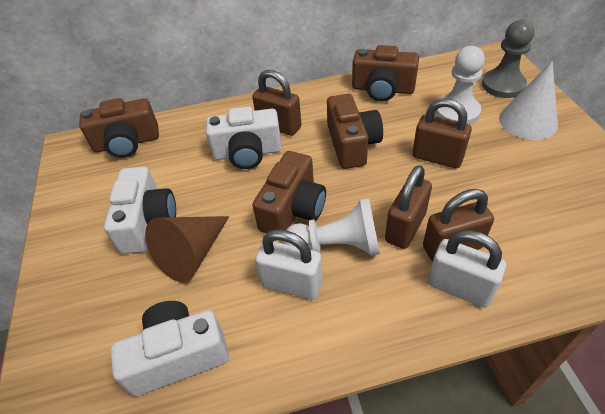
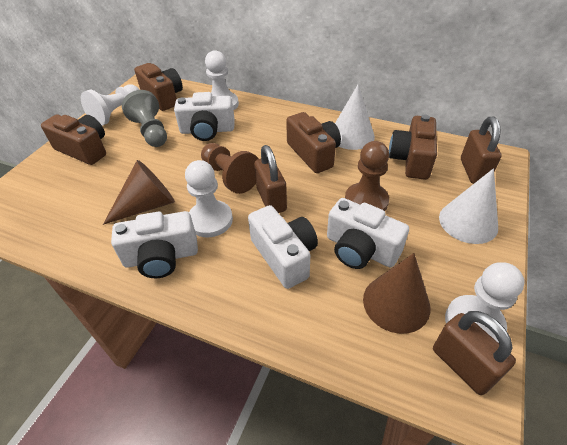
brown cone: 1 -> 2
brown padlock: 4 -> 3
brown pawn: 0 -> 2
white camera: 3 -> 4
white cone: 1 -> 2
white padlock: 2 -> 0
white pawn: 2 -> 4

